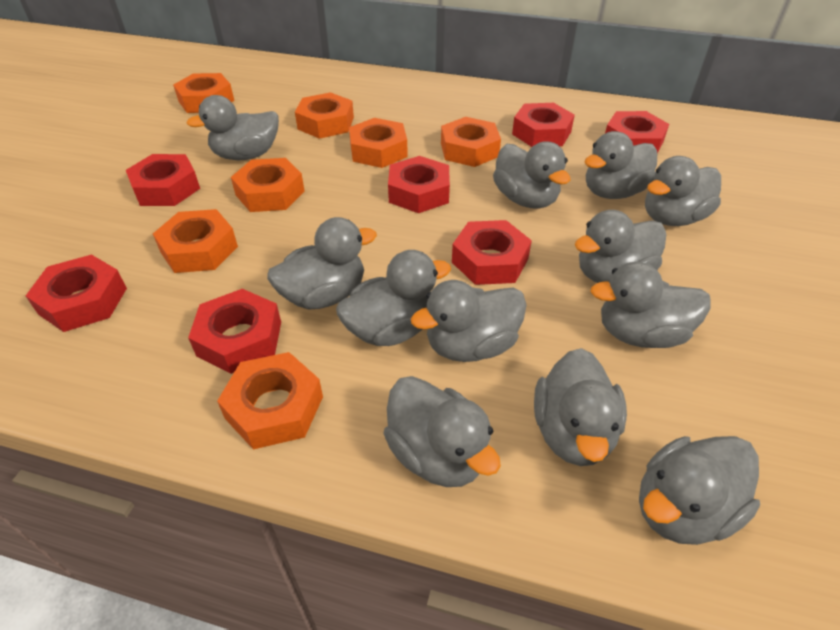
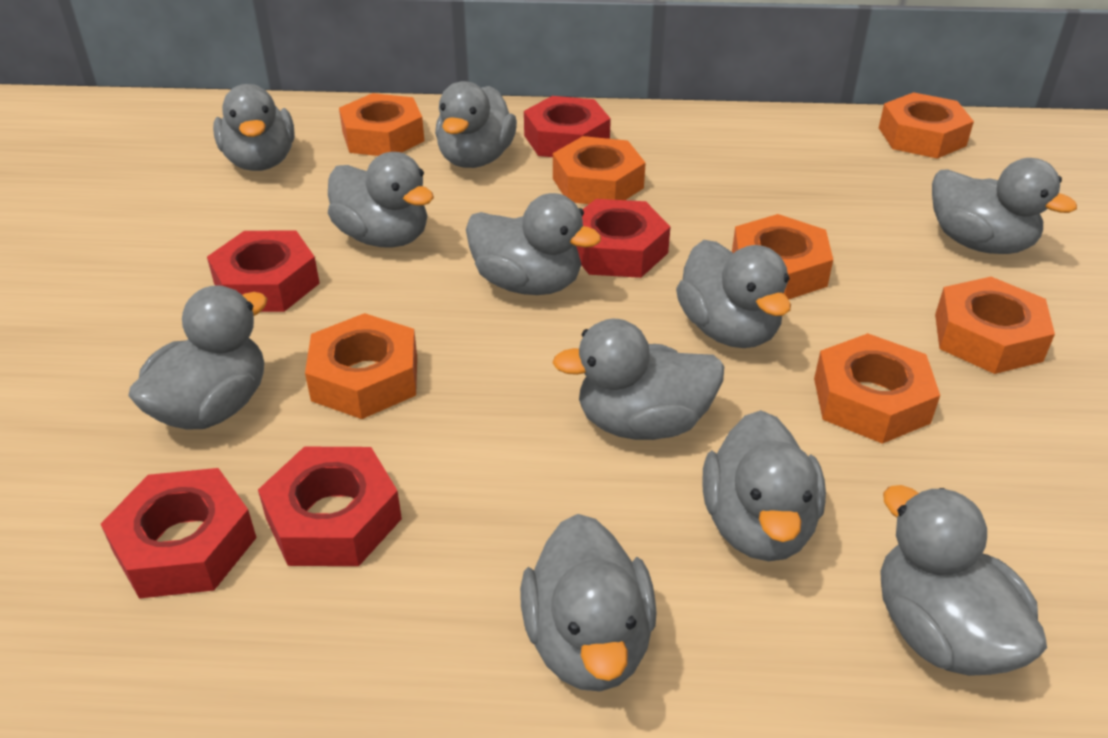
grey duck: 12 -> 11
red nut: 7 -> 5

